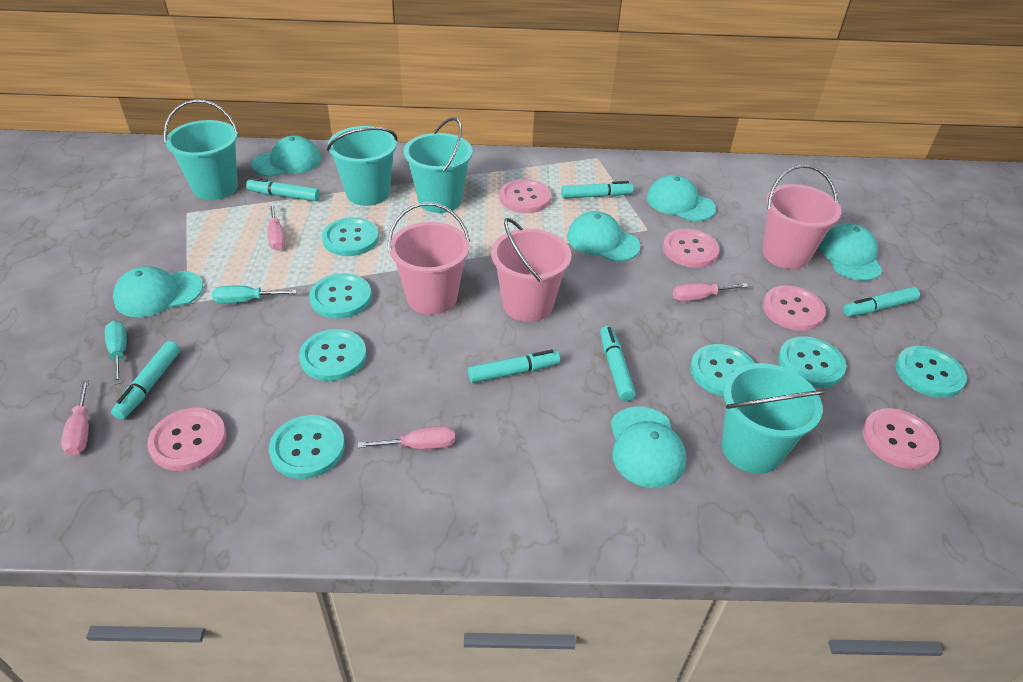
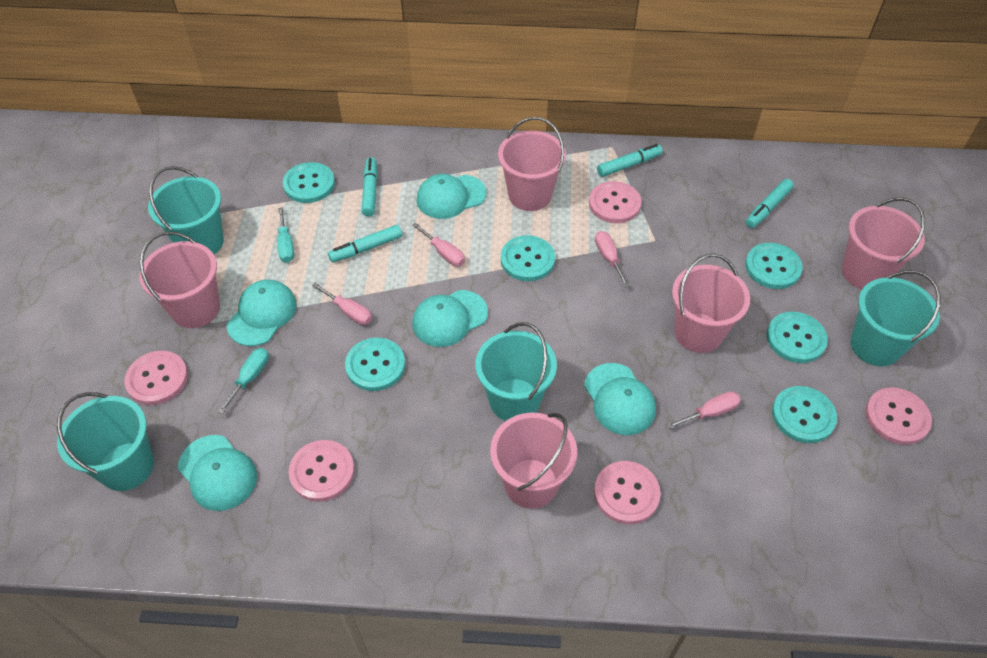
pink bucket: 3 -> 5
turquoise button: 7 -> 6
turquoise cap: 6 -> 5
turquoise marker: 6 -> 4

